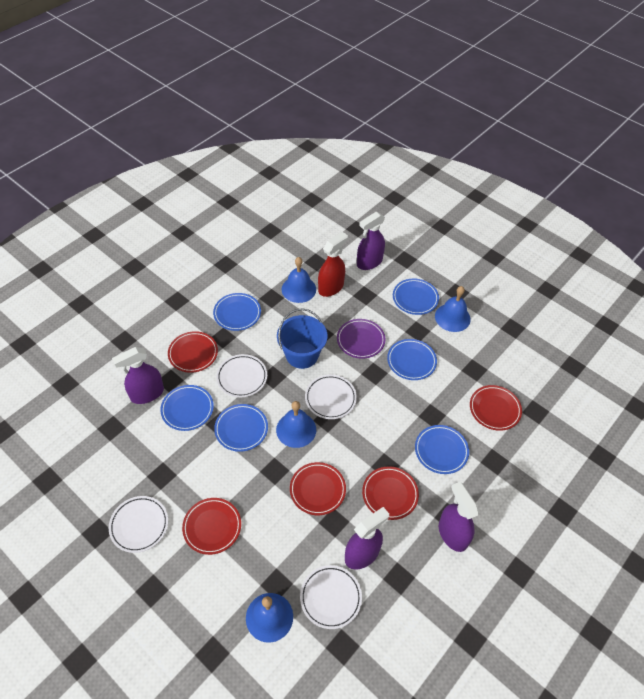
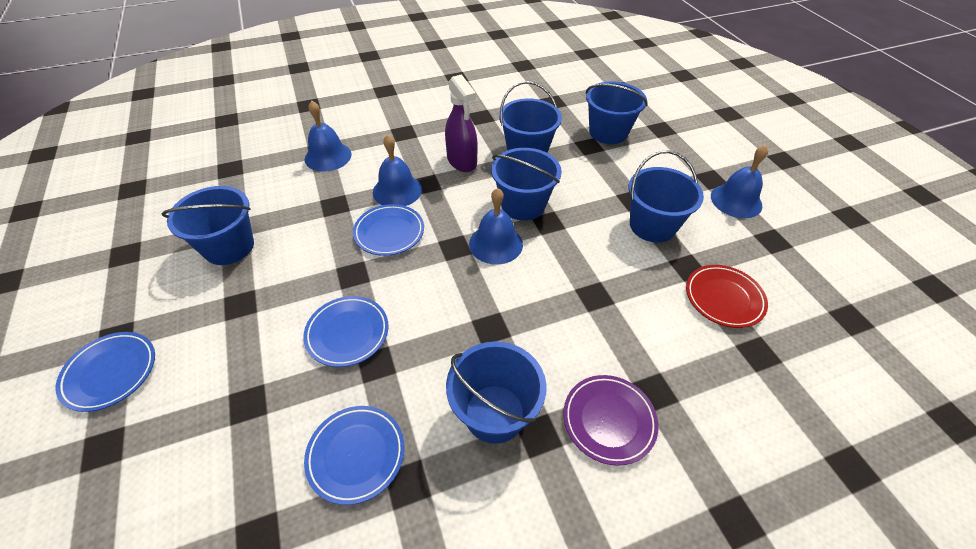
blue bucket: 1 -> 6
blue plate: 6 -> 4
purple spray bottle: 4 -> 1
red plate: 5 -> 1
red spray bottle: 1 -> 0
white plate: 4 -> 0

